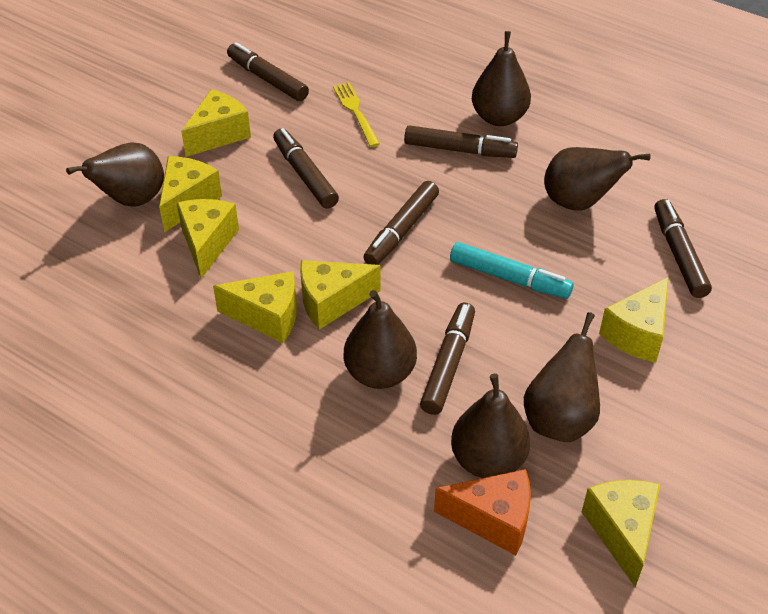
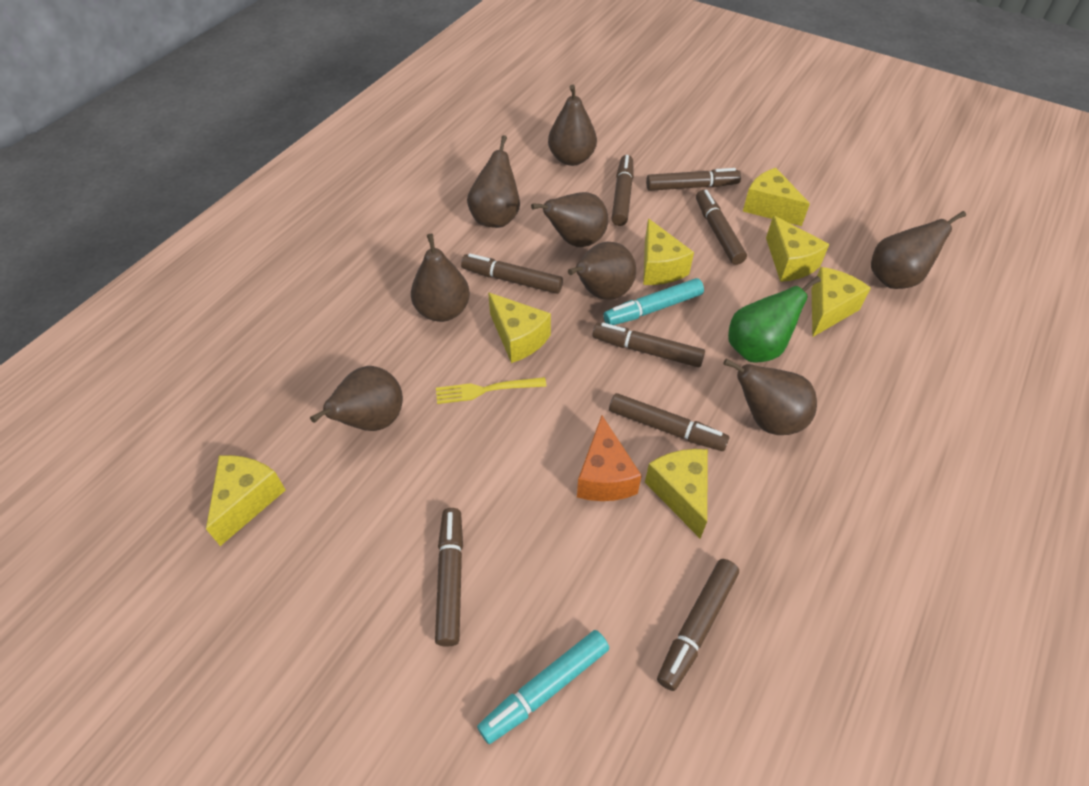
brown marker: 6 -> 8
brown pear: 6 -> 8
green pear: 0 -> 1
turquoise marker: 1 -> 2

